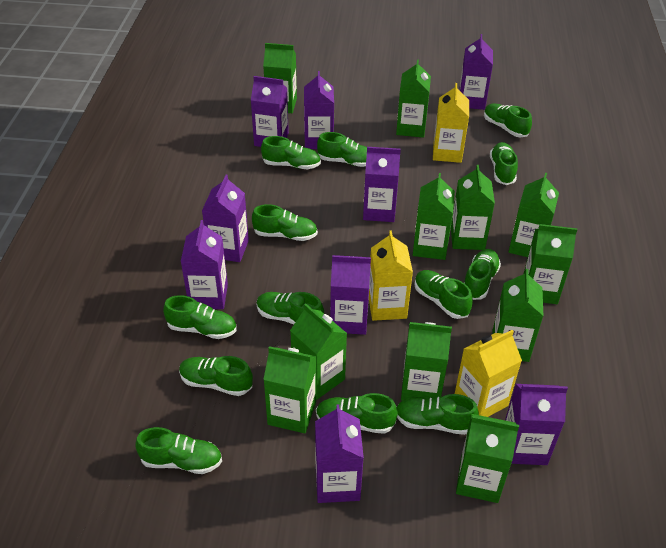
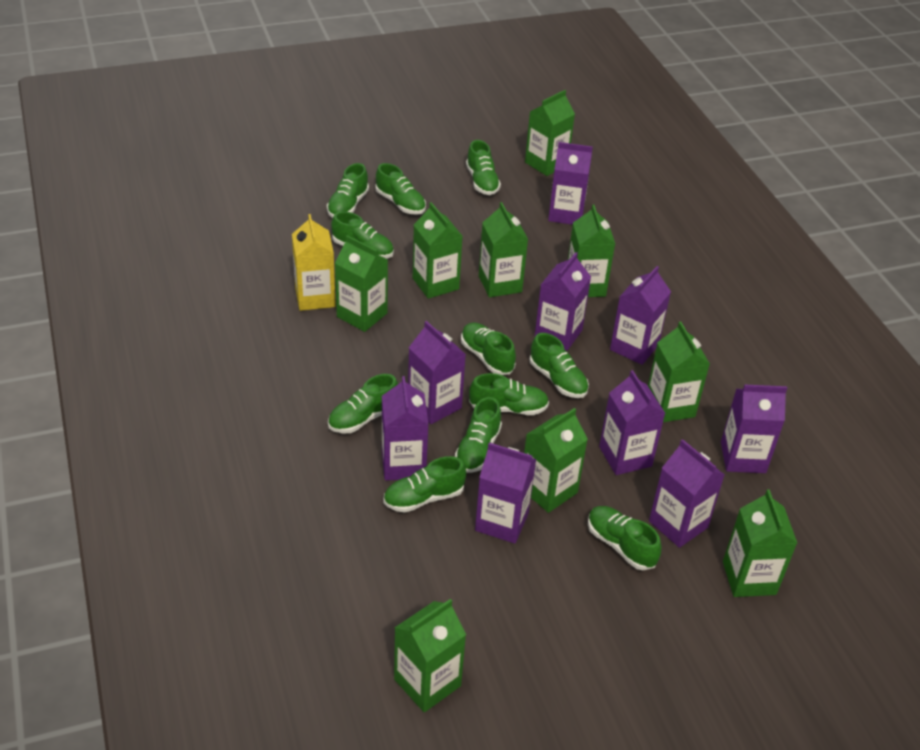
green carton: 11 -> 9
green shoe: 13 -> 11
yellow carton: 3 -> 1

